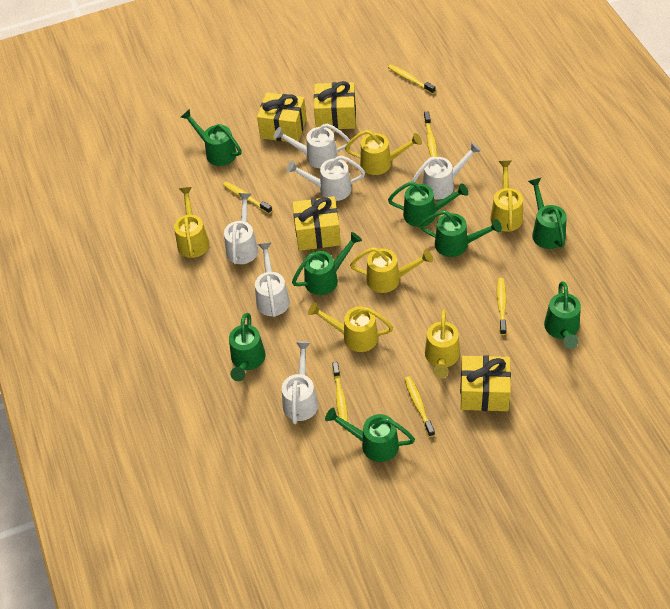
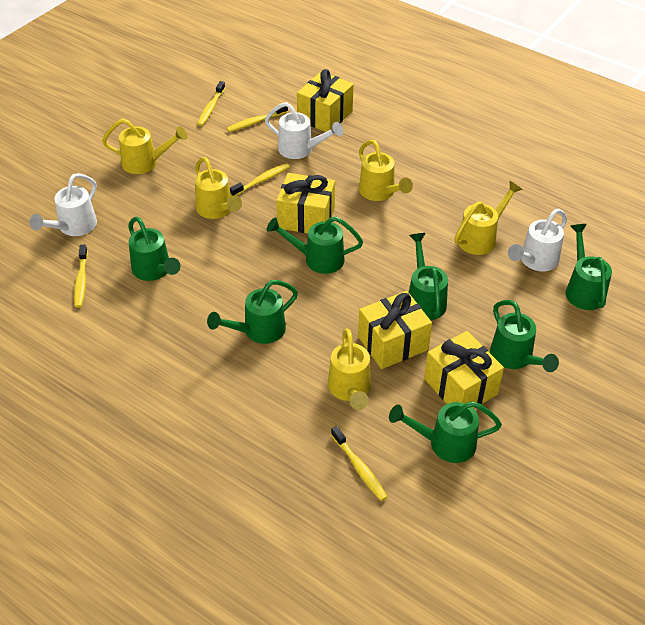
green watering can: 8 -> 7
white watering can: 6 -> 3
yellow toothbrush: 6 -> 5
yellow watering can: 6 -> 5

